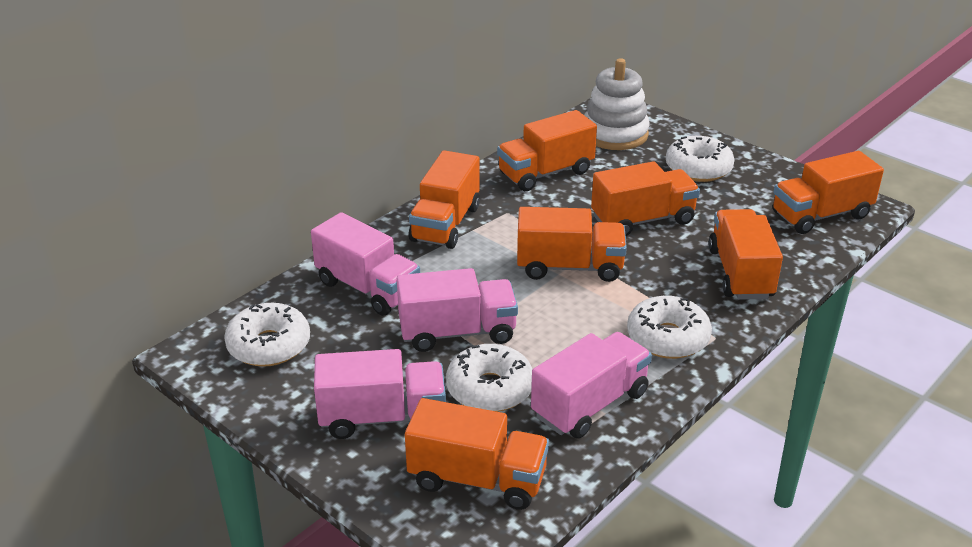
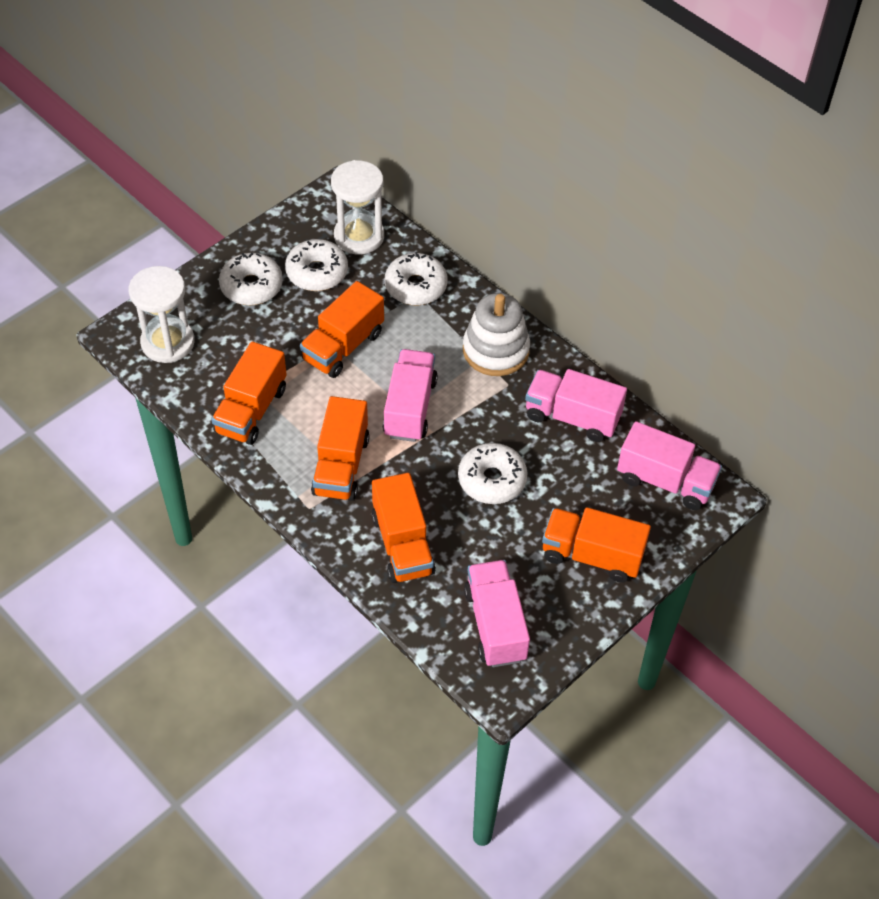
orange truck: 7 -> 5
white hourglass: 0 -> 2

